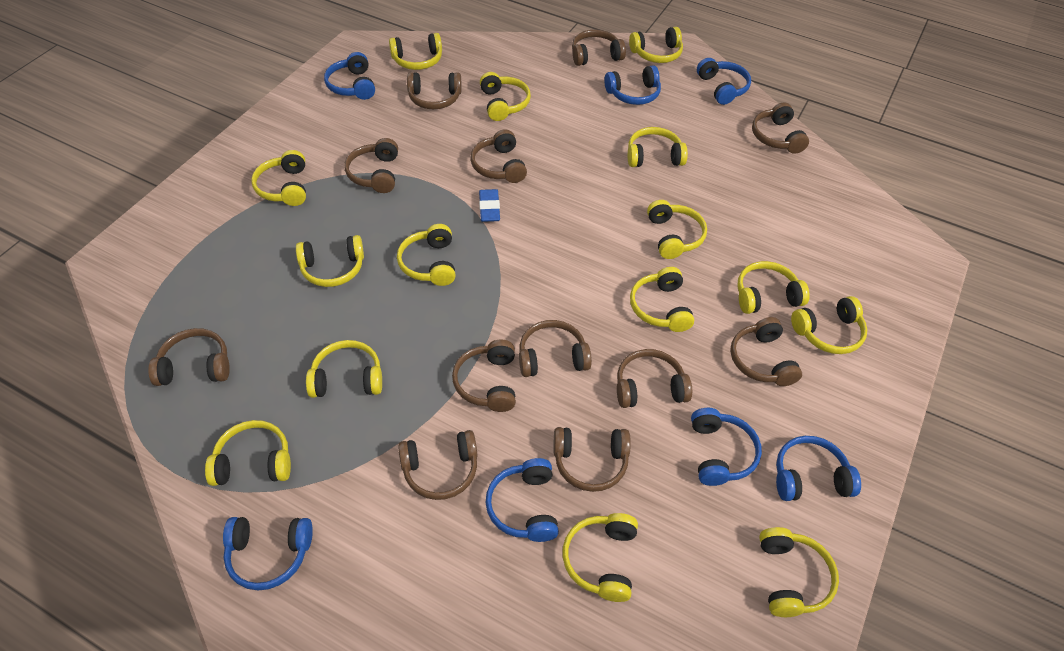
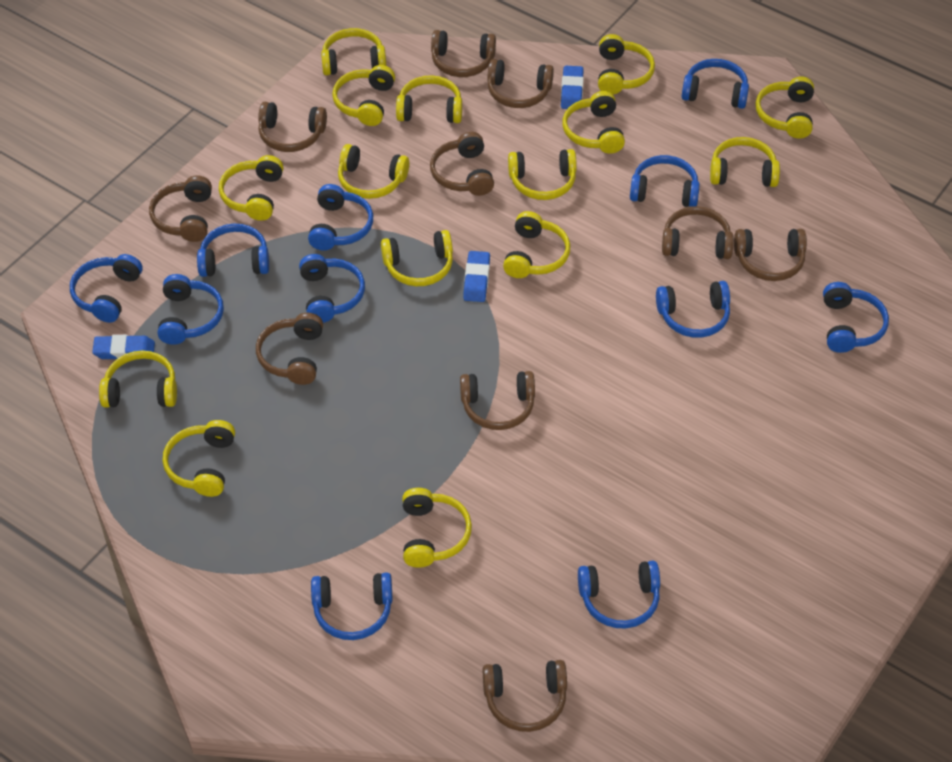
blue eraser: 1 -> 3
blue headphones: 7 -> 11
brown headphones: 12 -> 10

